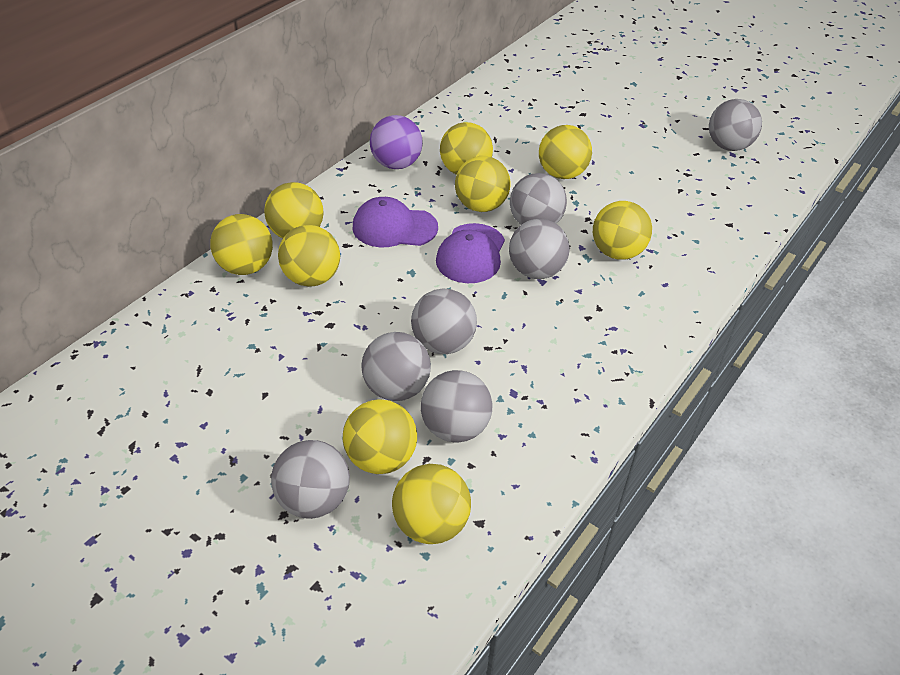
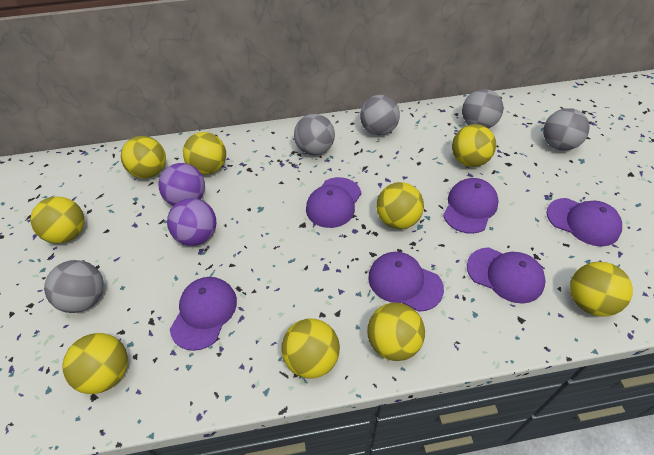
grey ball: 7 -> 5
purple ball: 1 -> 2
purple cap: 2 -> 6

